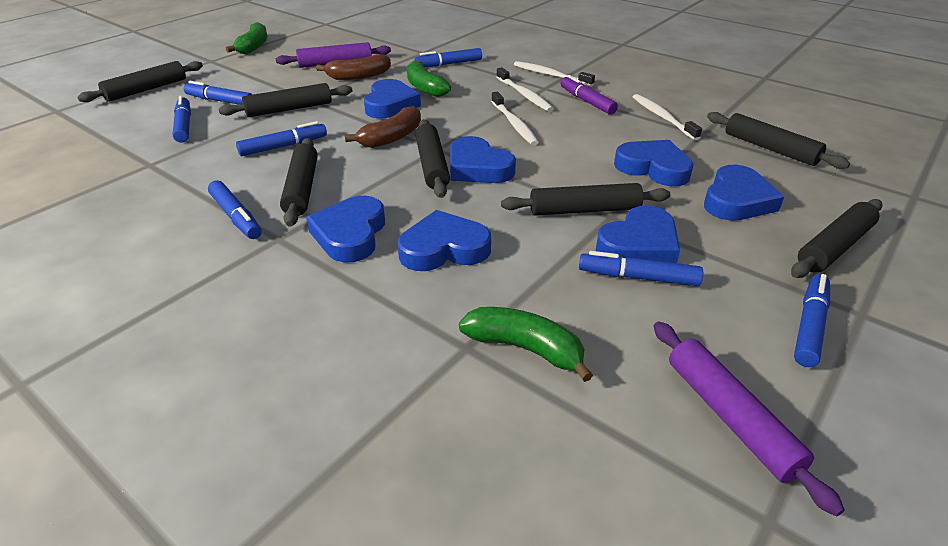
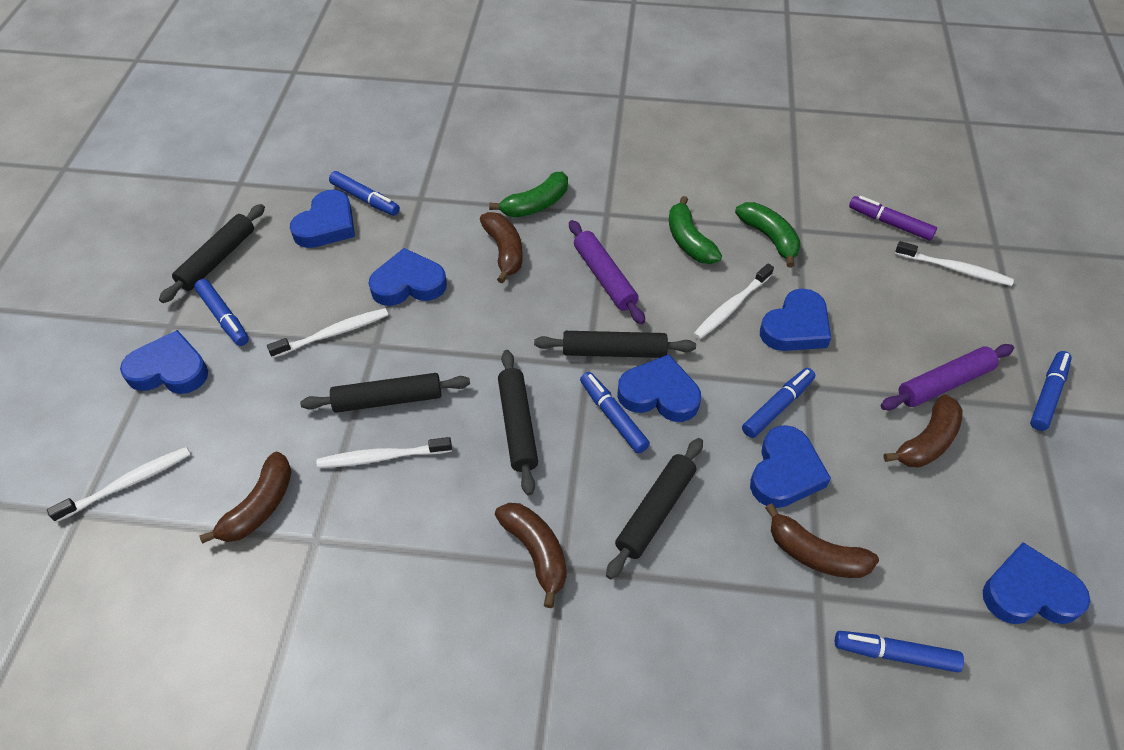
black rolling pin: 7 -> 5
blue marker: 7 -> 6
brown banana: 2 -> 5
white toothbrush: 4 -> 5

